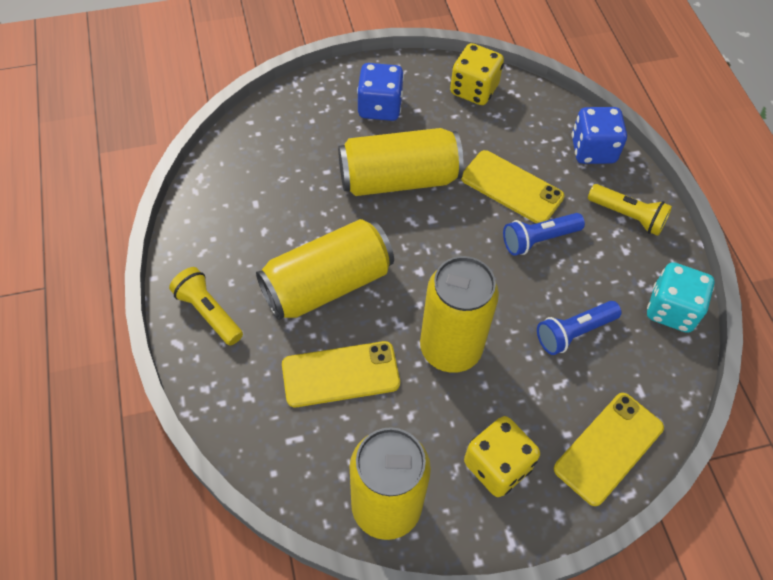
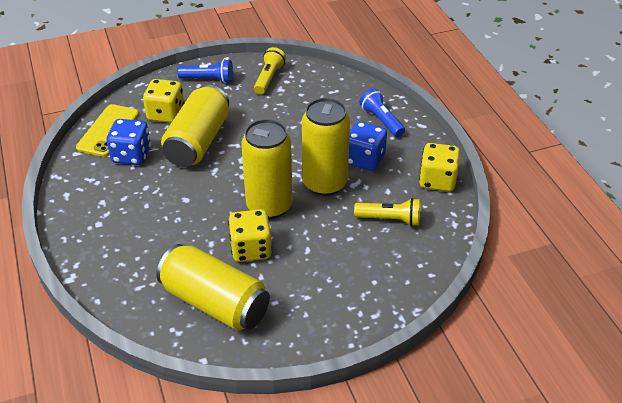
turquoise dice: 1 -> 0
yellow dice: 2 -> 3
yellow phone: 3 -> 1

